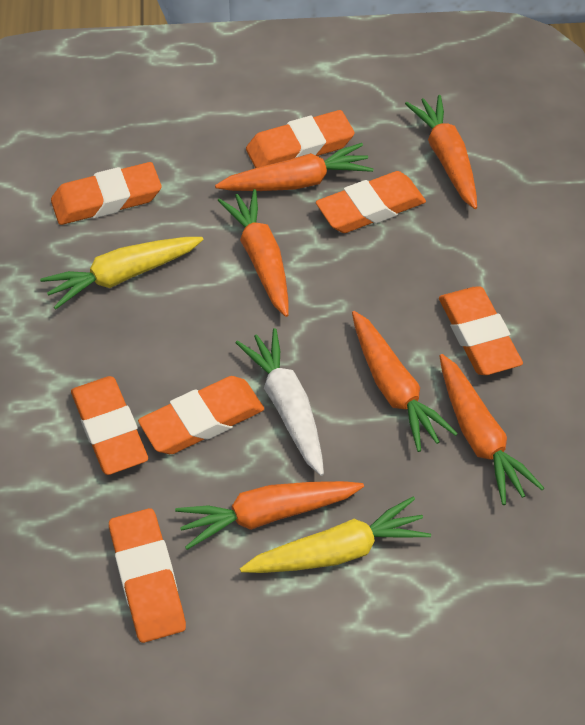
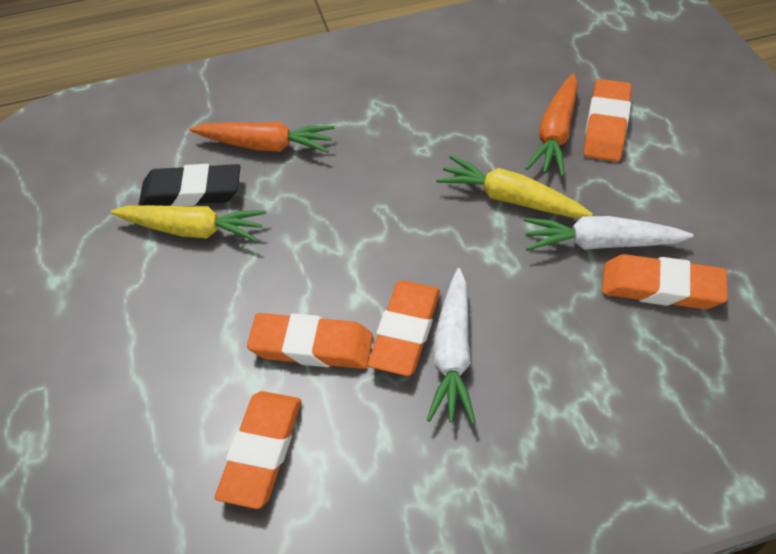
black eraser: 0 -> 1
orange carrot: 6 -> 2
orange eraser: 7 -> 5
white carrot: 1 -> 2

